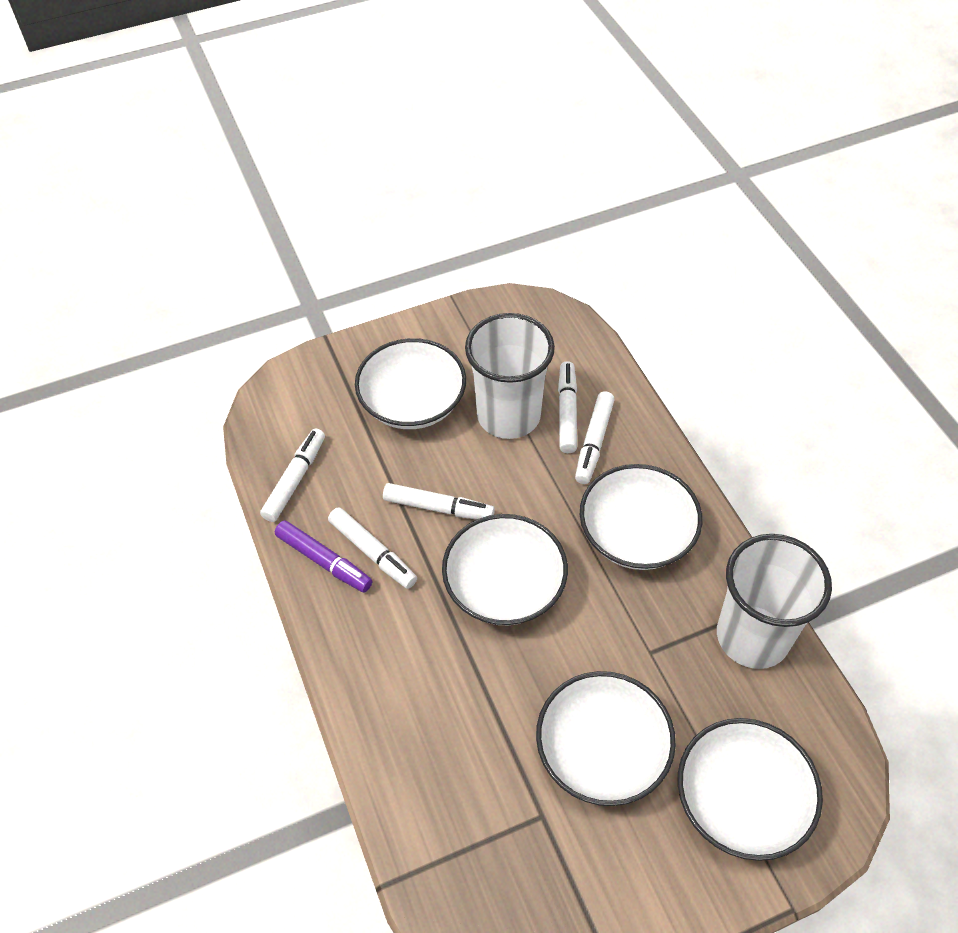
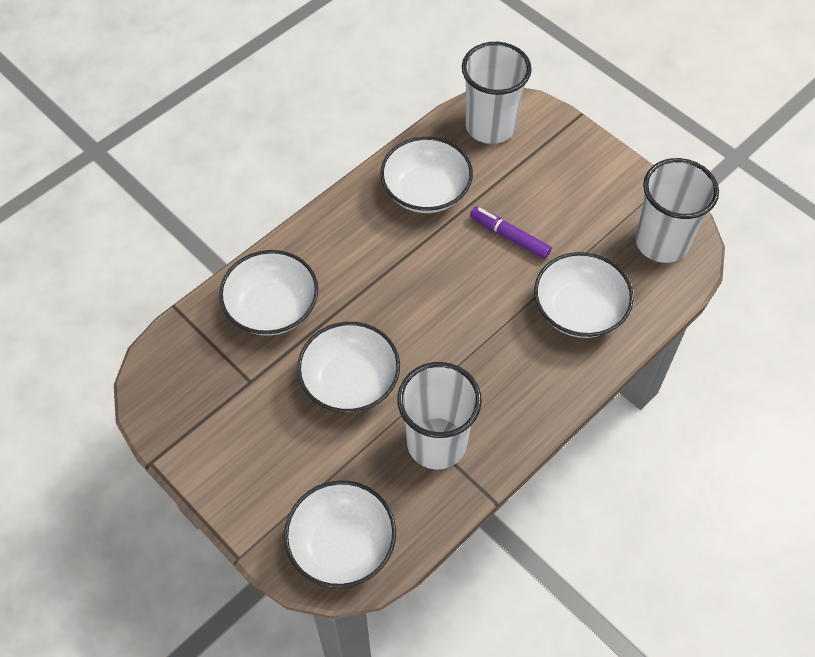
white cup: 2 -> 3
white marker: 5 -> 0

